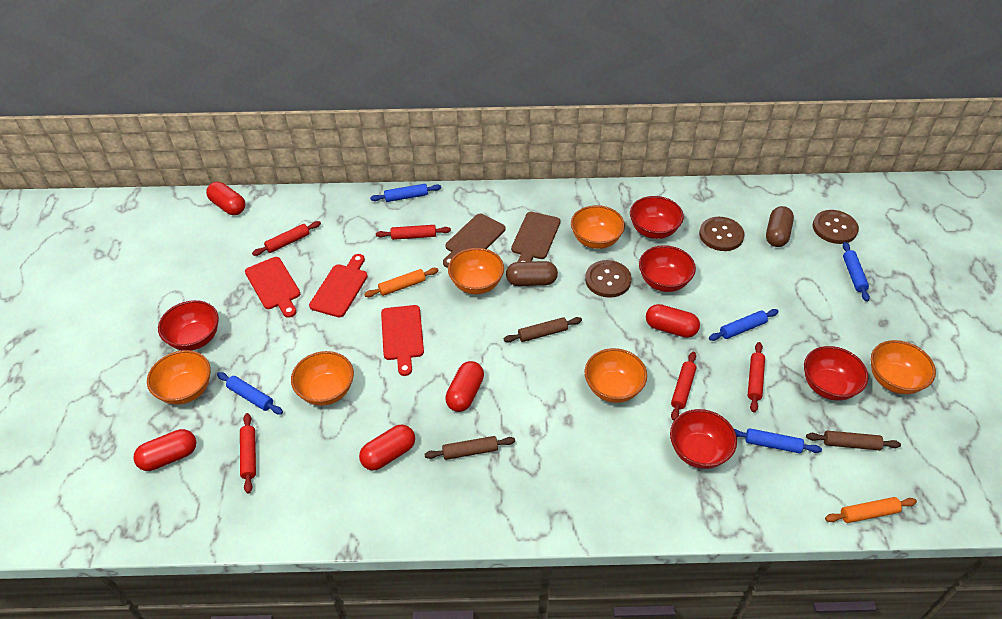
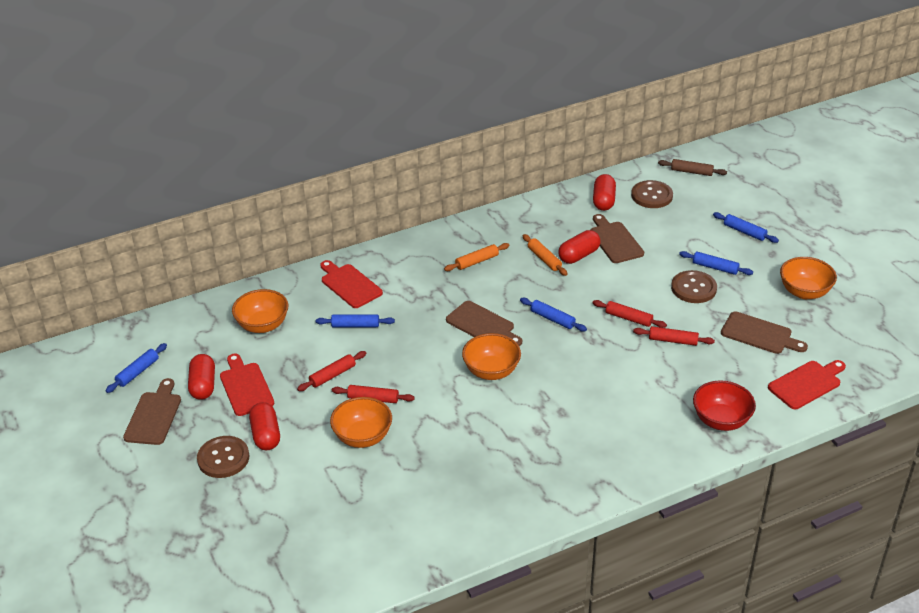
brown capsule: 2 -> 0
brown cutting board: 2 -> 4
brown rolling pin: 3 -> 1
orange bowl: 6 -> 4
red bowl: 5 -> 1
red capsule: 5 -> 4
red rolling pin: 5 -> 4

